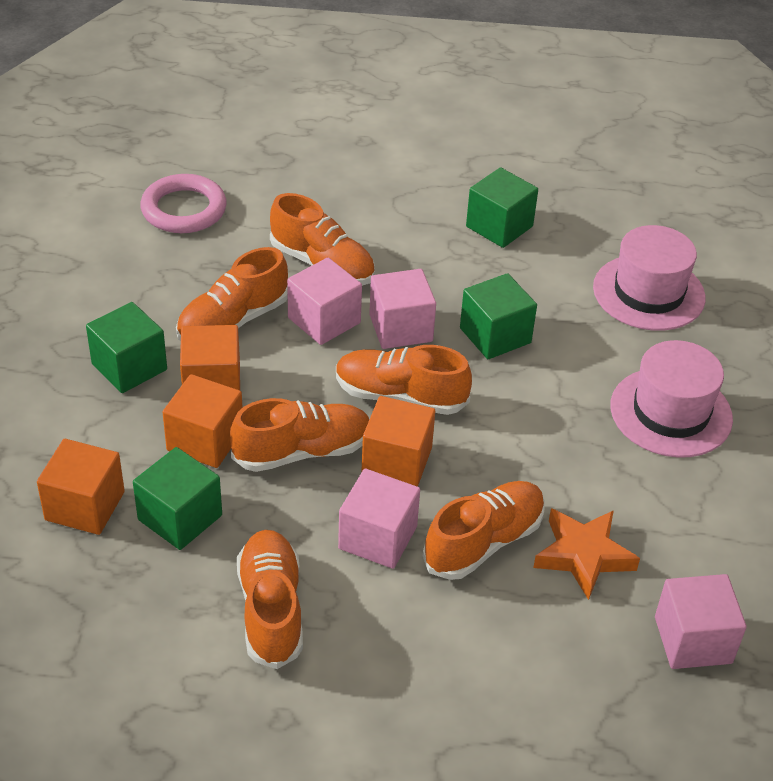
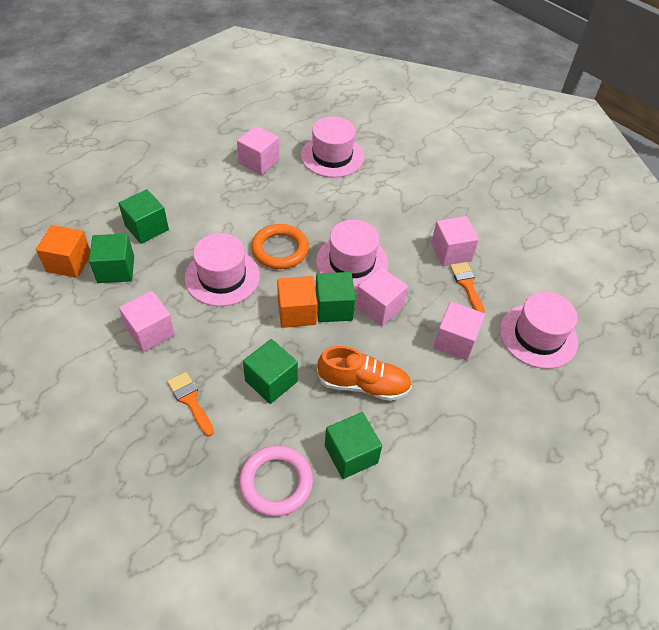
green cube: 4 -> 5
orange brush: 0 -> 2
orange cube: 4 -> 2
orange ring: 0 -> 1
orange shoe: 6 -> 1
orange star: 1 -> 0
pink cube: 4 -> 5
pink hat: 2 -> 4

